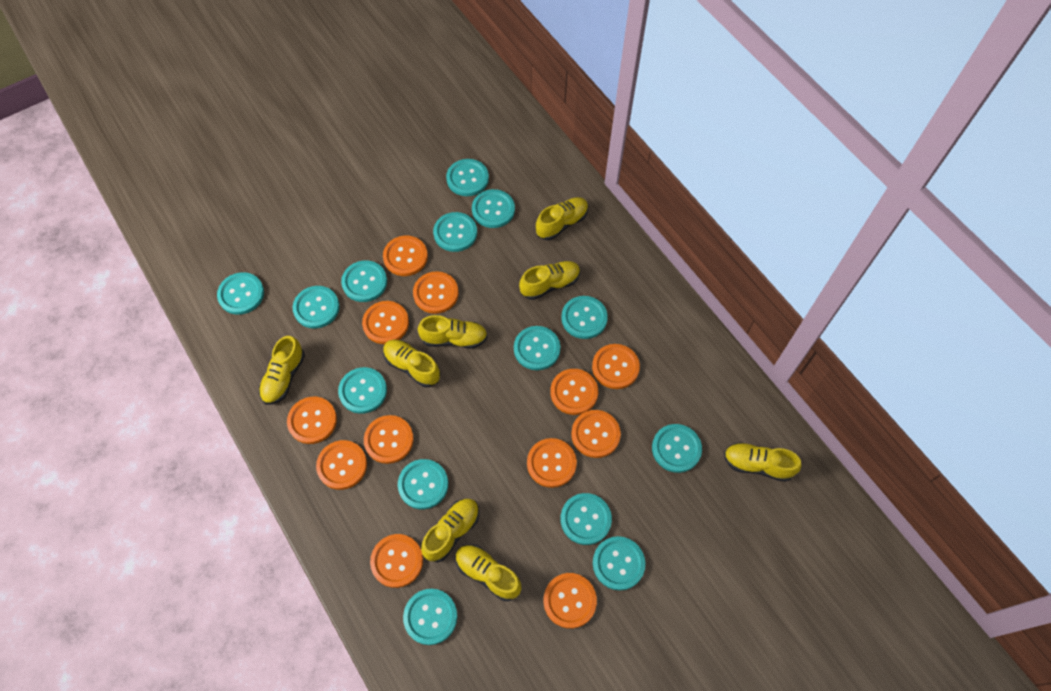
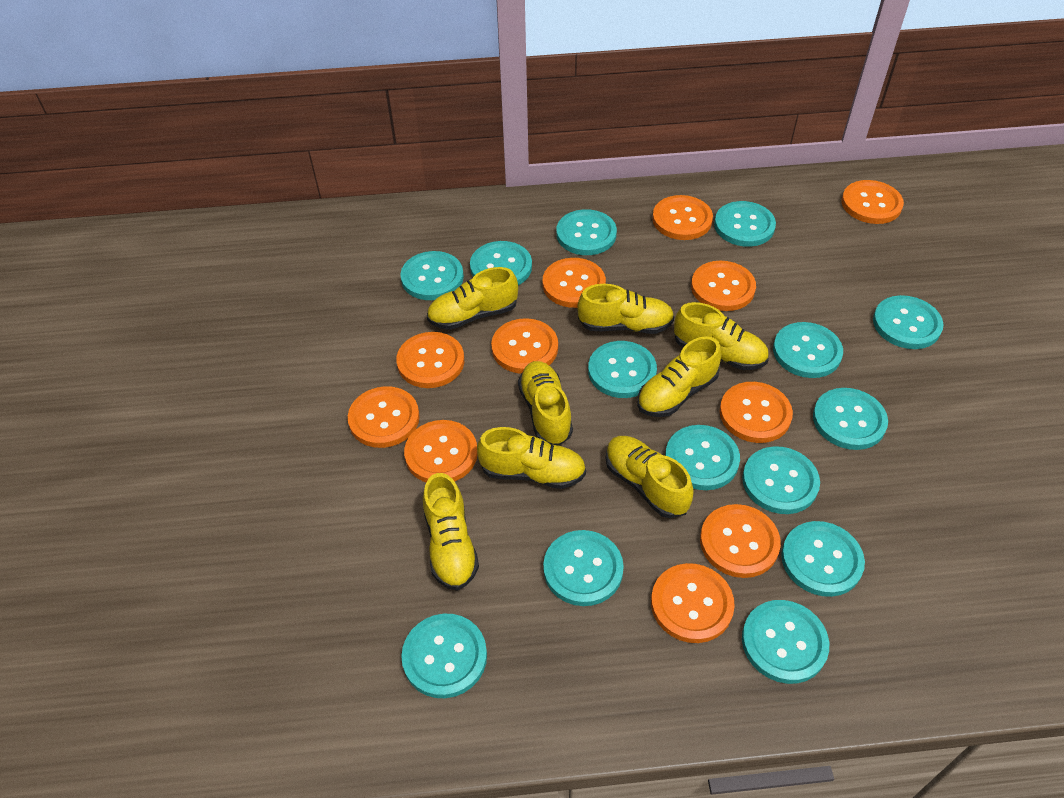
orange button: 12 -> 11

